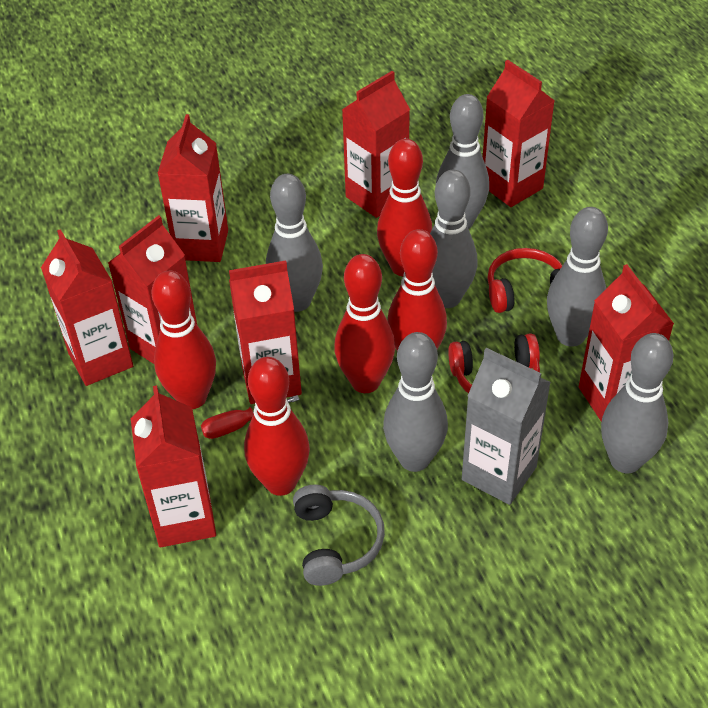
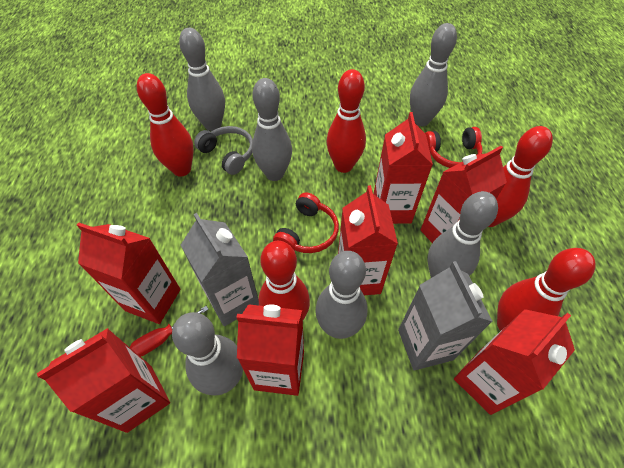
grey carton: 1 -> 2
red carton: 8 -> 7

